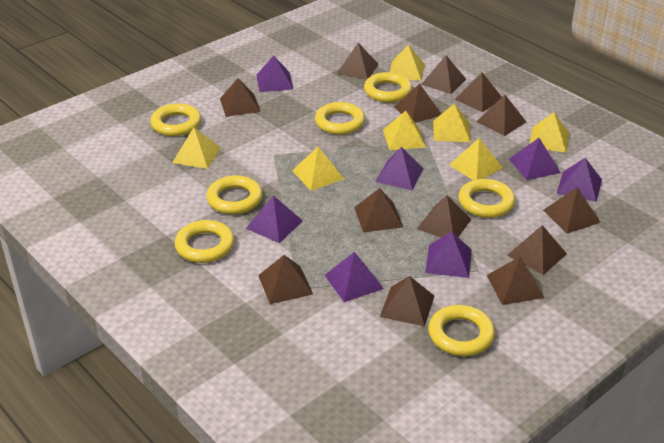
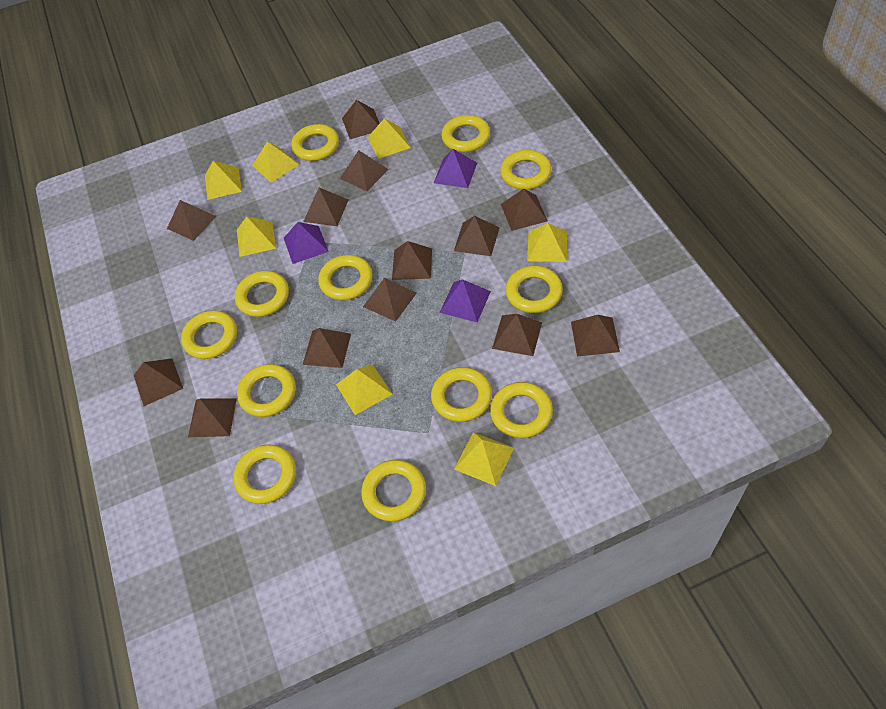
purple pyramid: 7 -> 3
yellow ring: 7 -> 12

